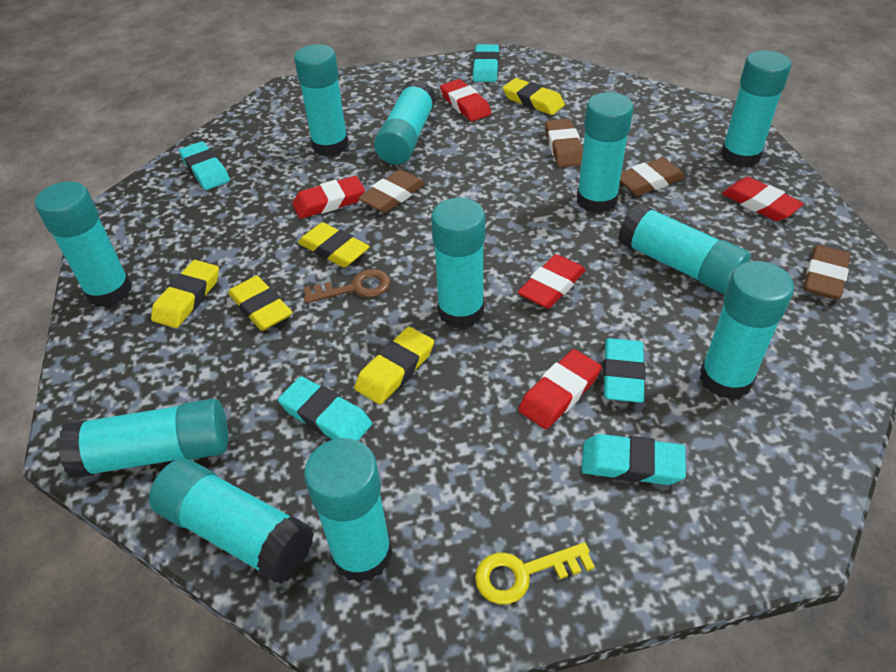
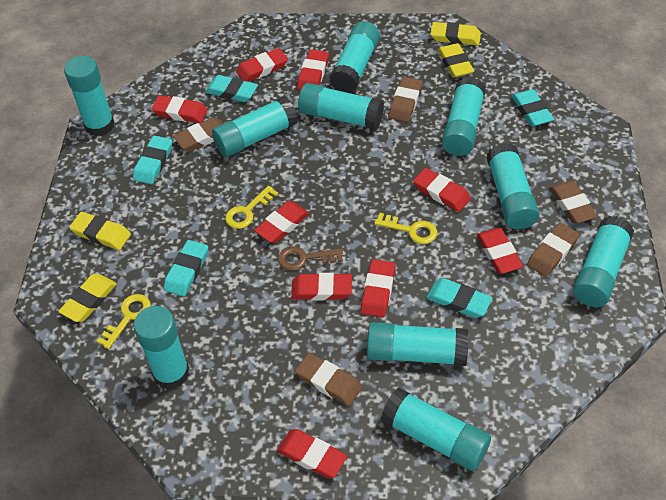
brown eraser: 4 -> 5
red eraser: 5 -> 9
turquoise glue stick: 11 -> 10
yellow eraser: 5 -> 4
yellow key: 1 -> 3

